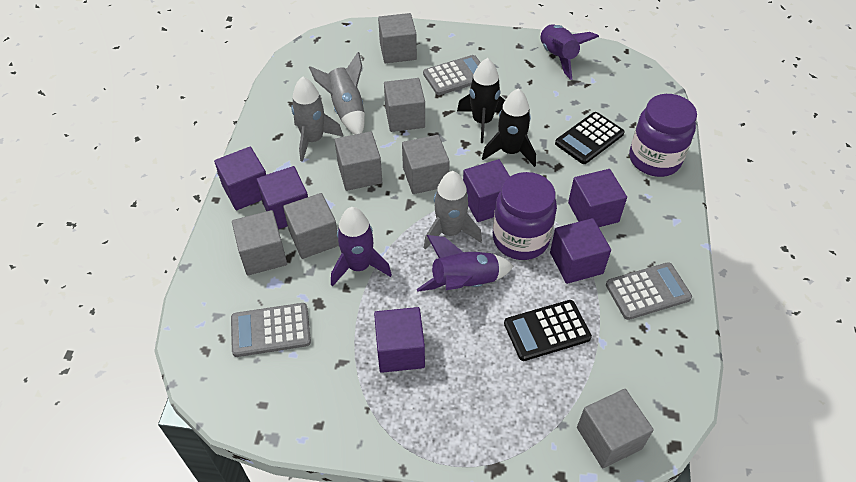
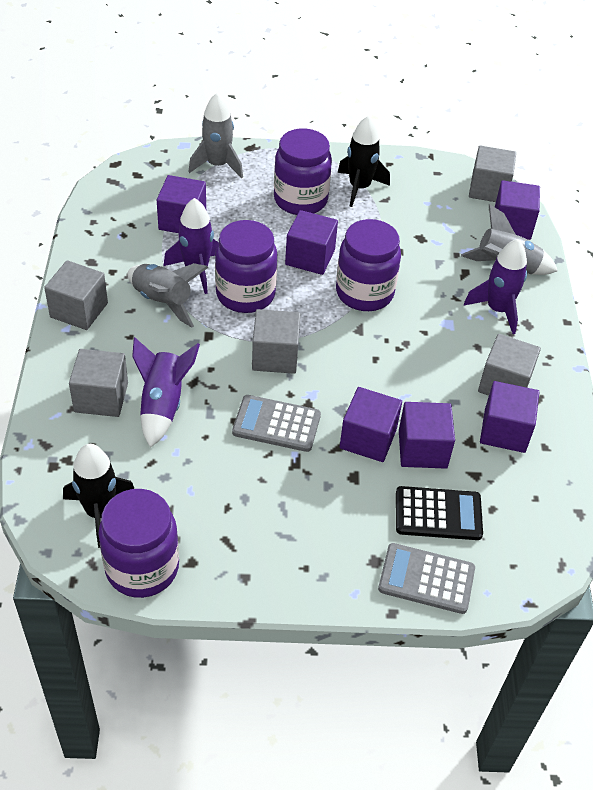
black calculator: 2 -> 1
grey calculator: 3 -> 2
grey cube: 7 -> 5
purple jar: 2 -> 4

